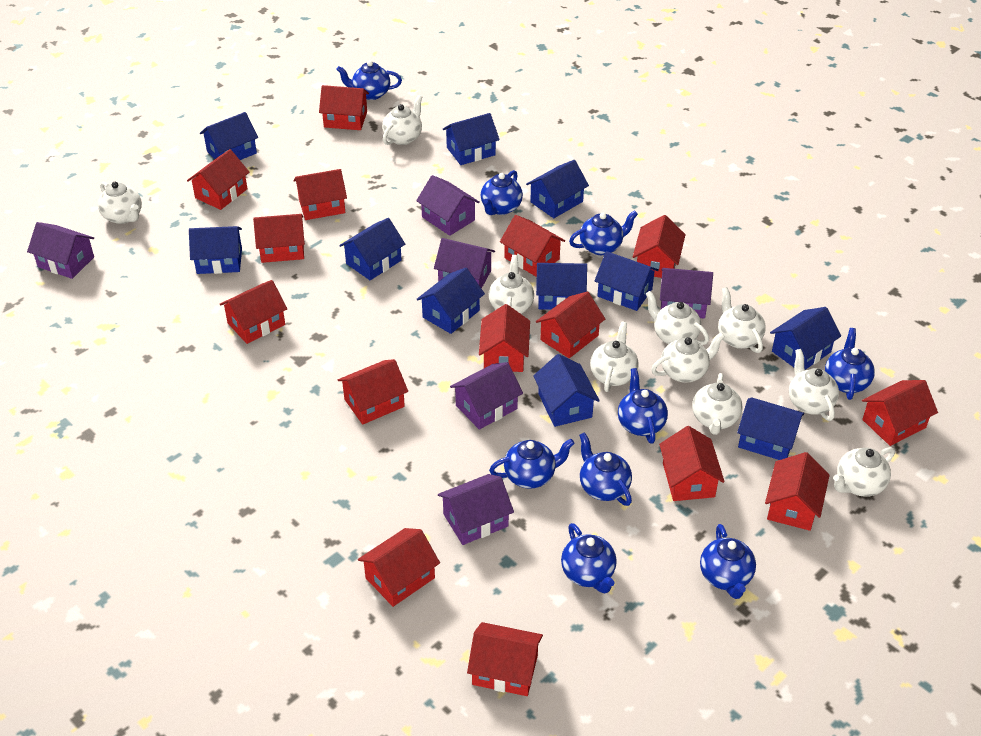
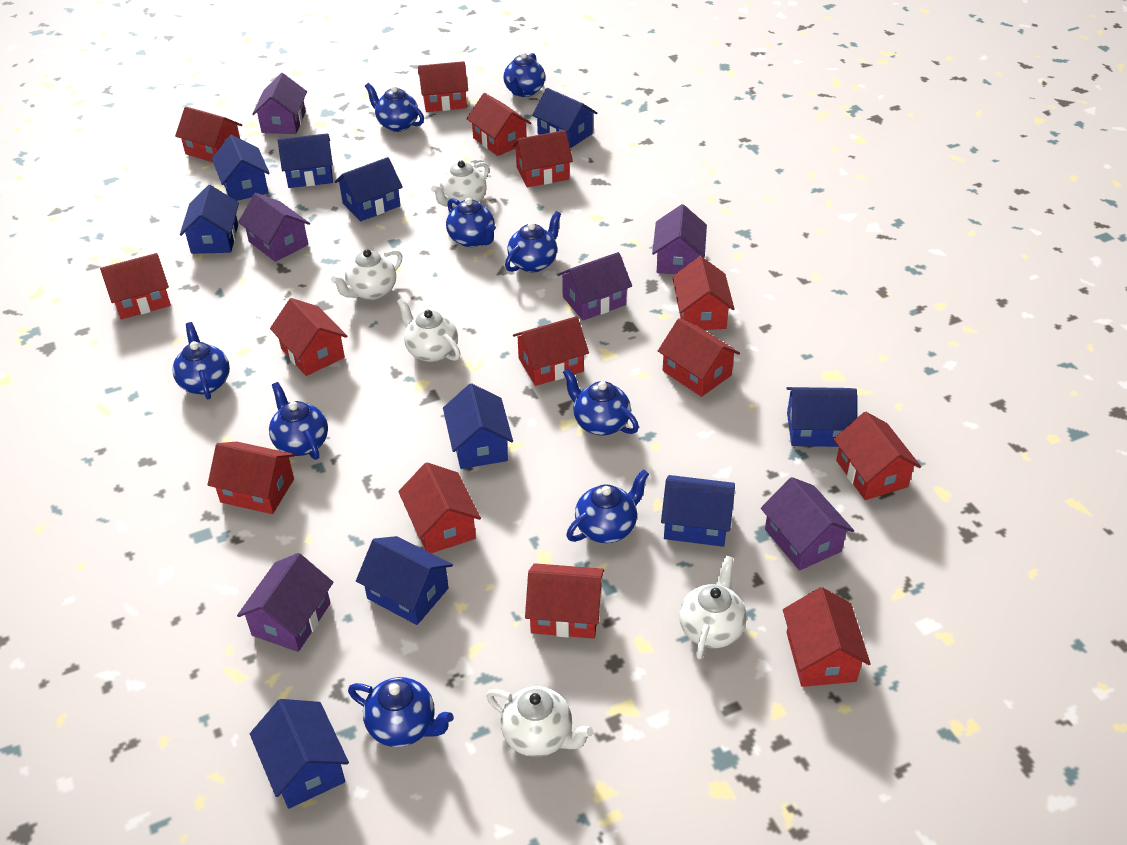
blue house: 11 -> 10
red house: 15 -> 14
white teapot: 10 -> 5

